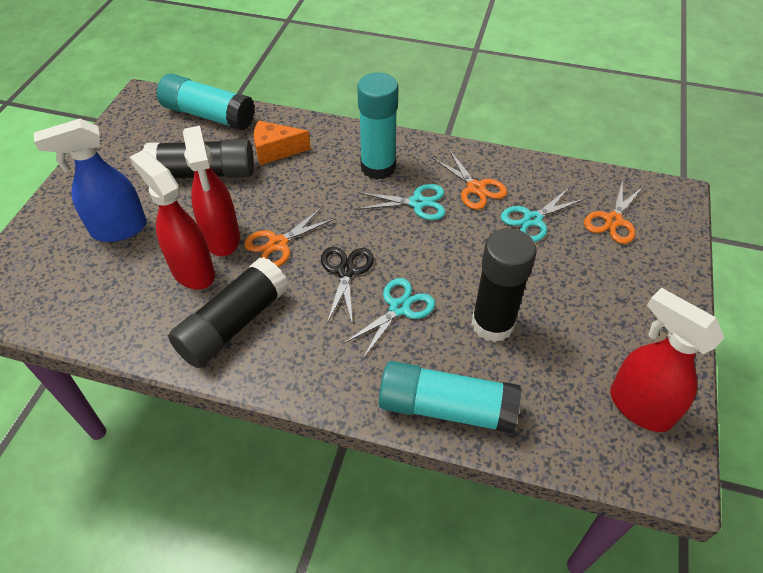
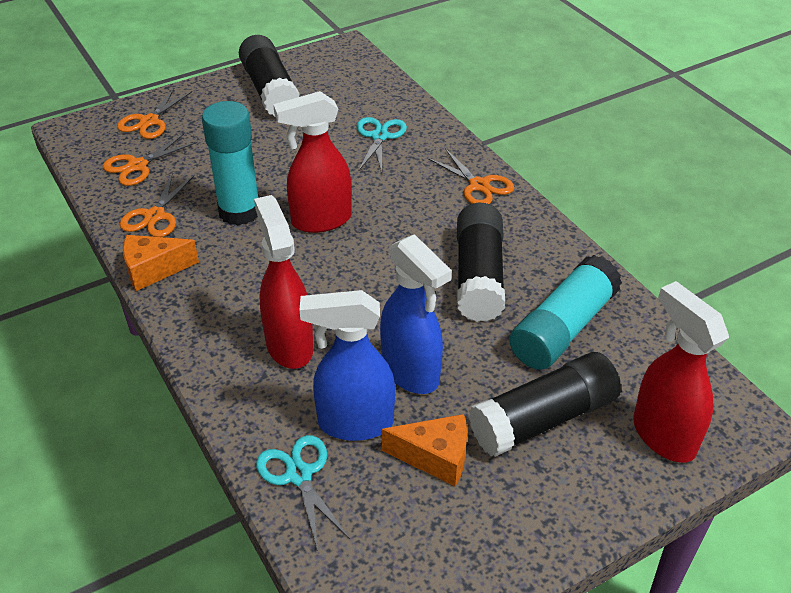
black scissors: 1 -> 0
blue spray bottle: 1 -> 2
orange cheese: 1 -> 2
orange scissors: 3 -> 4
turquoise glue stick: 3 -> 2
turquoise scissors: 3 -> 2

